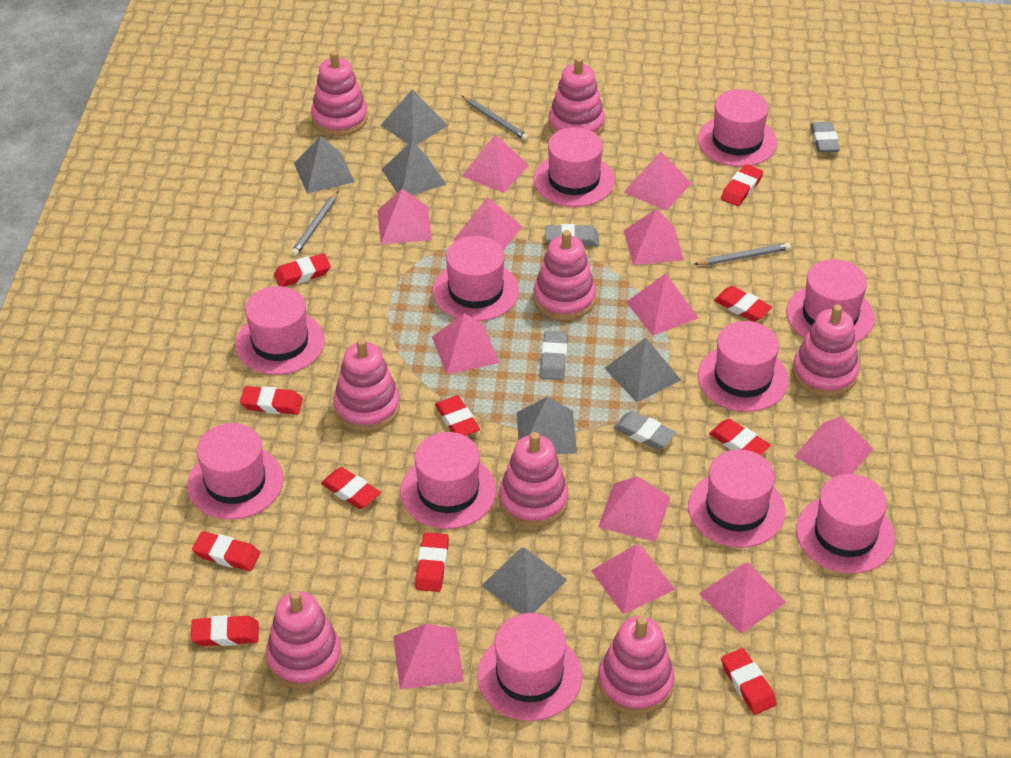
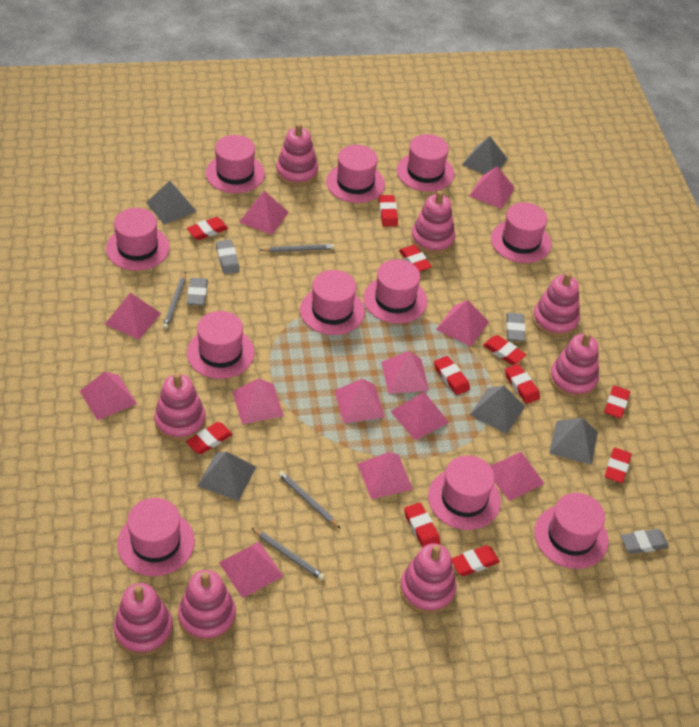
grey pencil: 3 -> 4
grey pyramid: 6 -> 5

